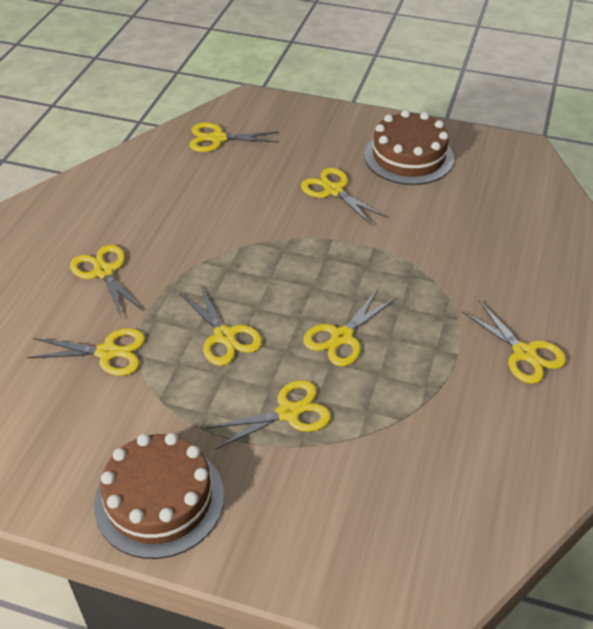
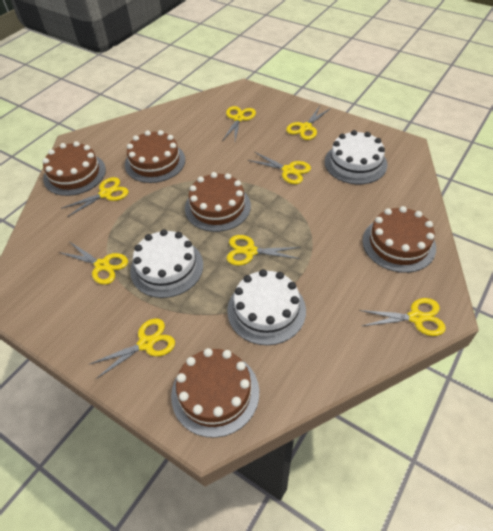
brown cake: 2 -> 5
white cake: 0 -> 3

